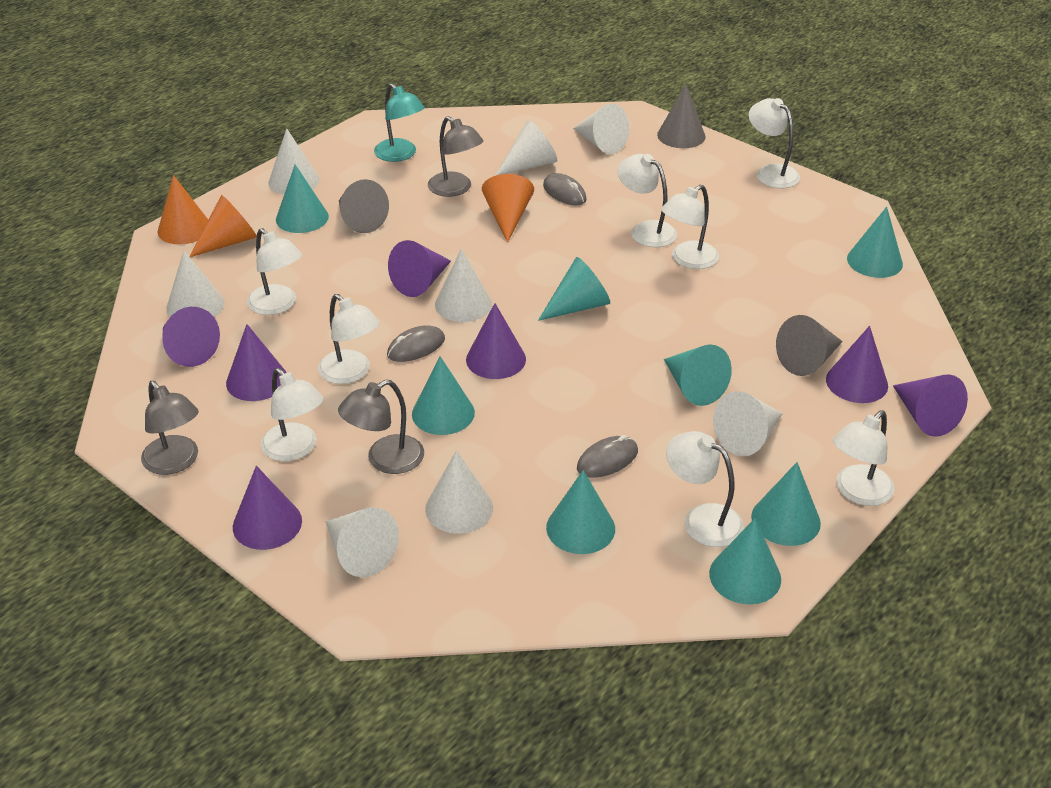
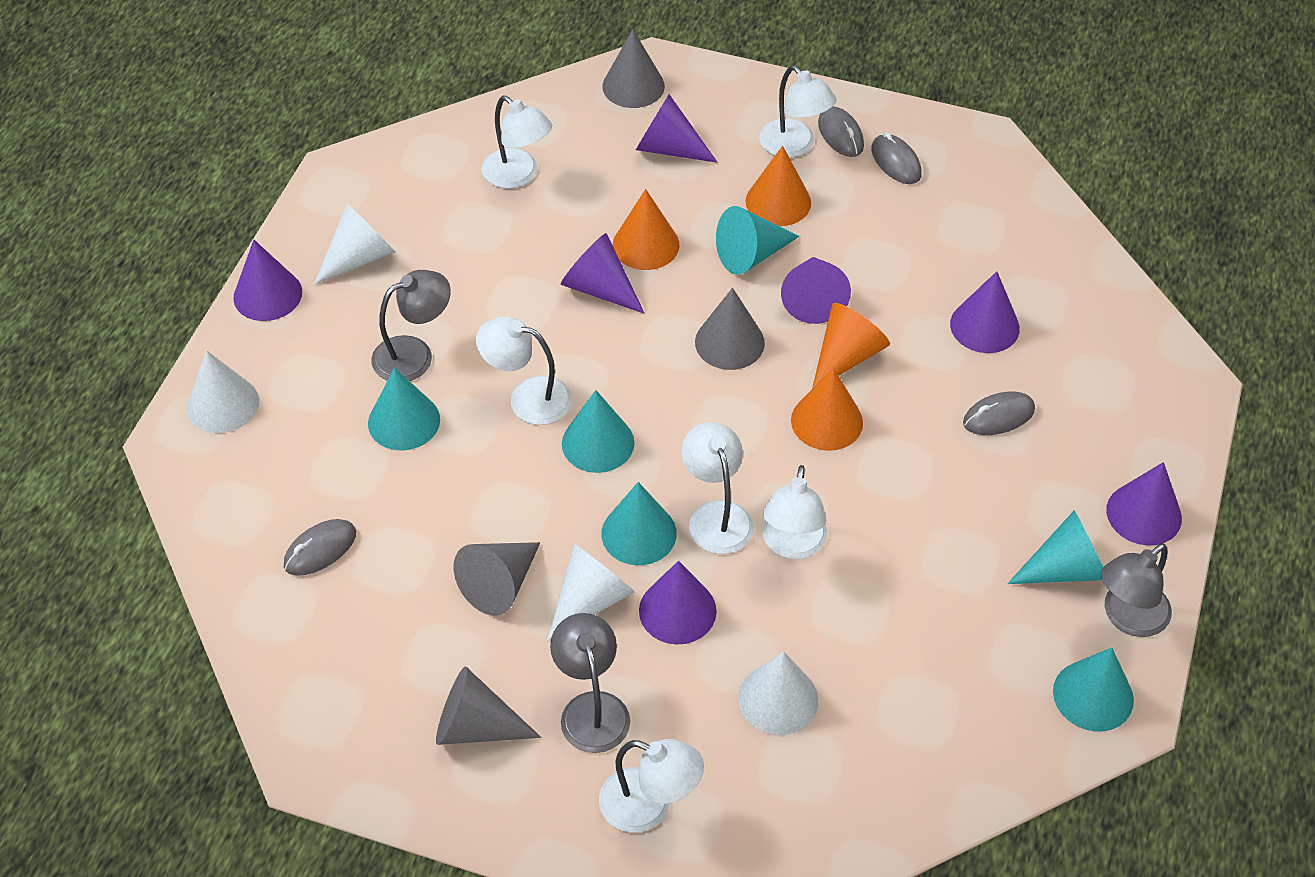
grey cone: 3 -> 4
grey mouse: 3 -> 4
orange cone: 3 -> 4
turquoise cone: 8 -> 6
turquoise lamp: 1 -> 0
white cone: 8 -> 4
white lamp: 8 -> 6

